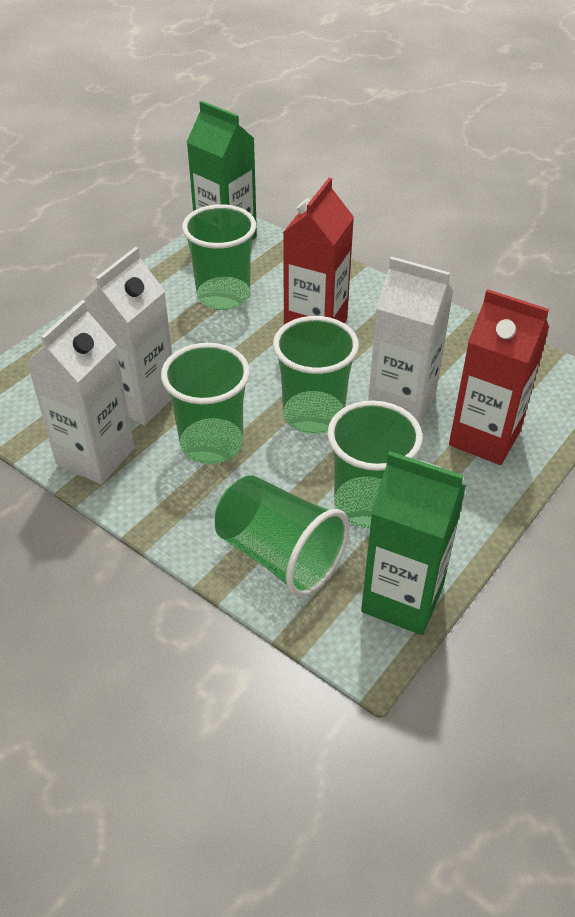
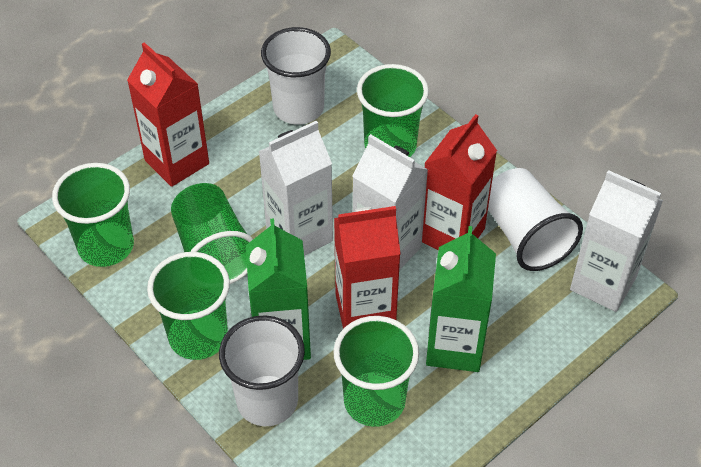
red carton: 2 -> 3
white cup: 0 -> 3

